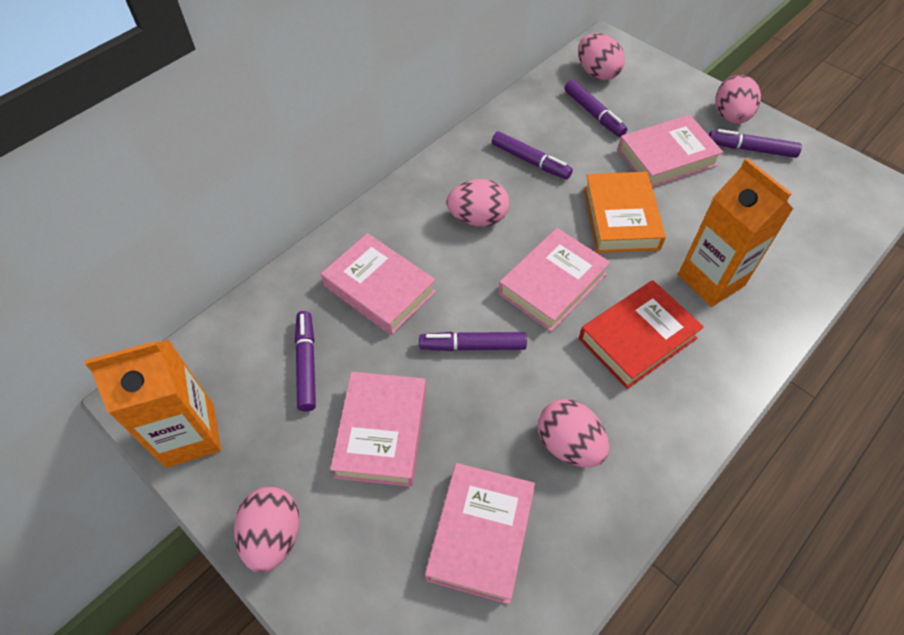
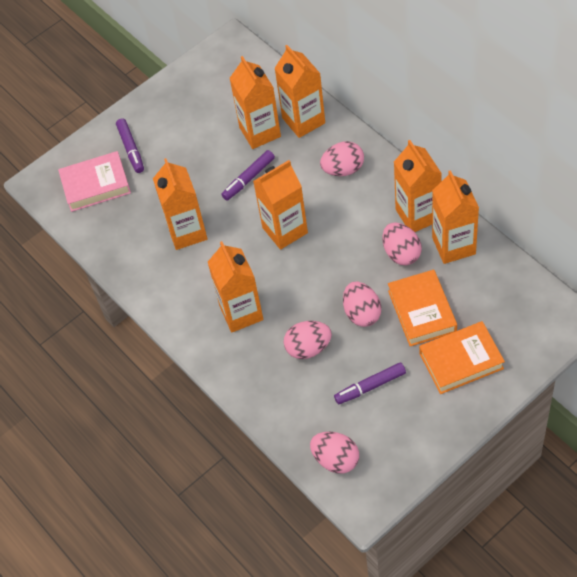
orange book: 1 -> 2
orange carton: 2 -> 7
pink book: 5 -> 1
purple marker: 5 -> 3
red book: 1 -> 0

